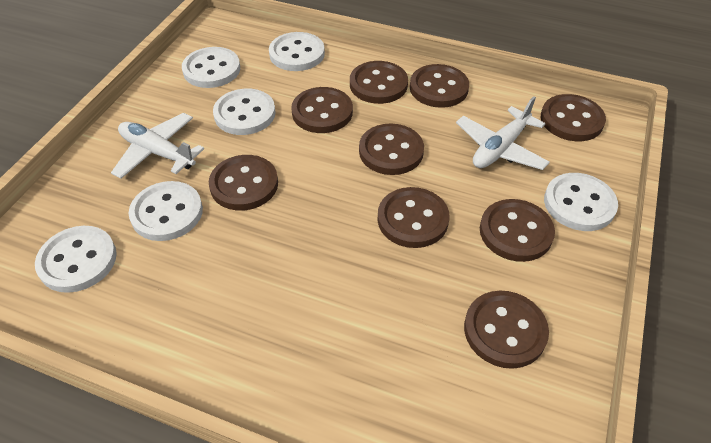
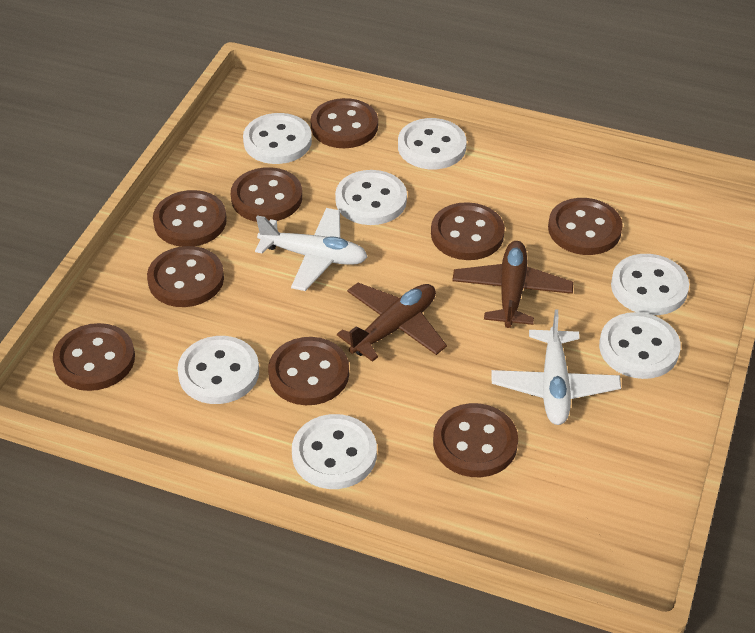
brown plane: 0 -> 2
white button: 6 -> 7

